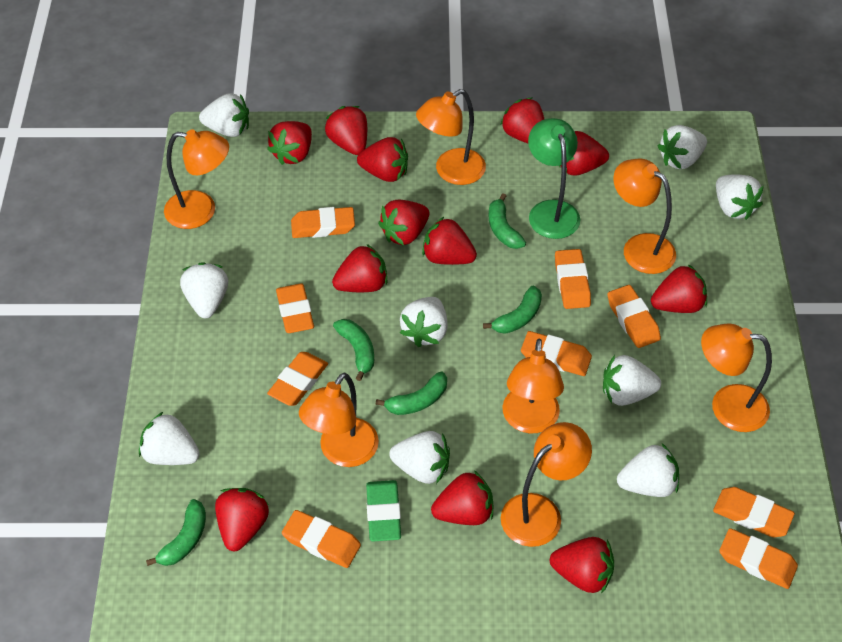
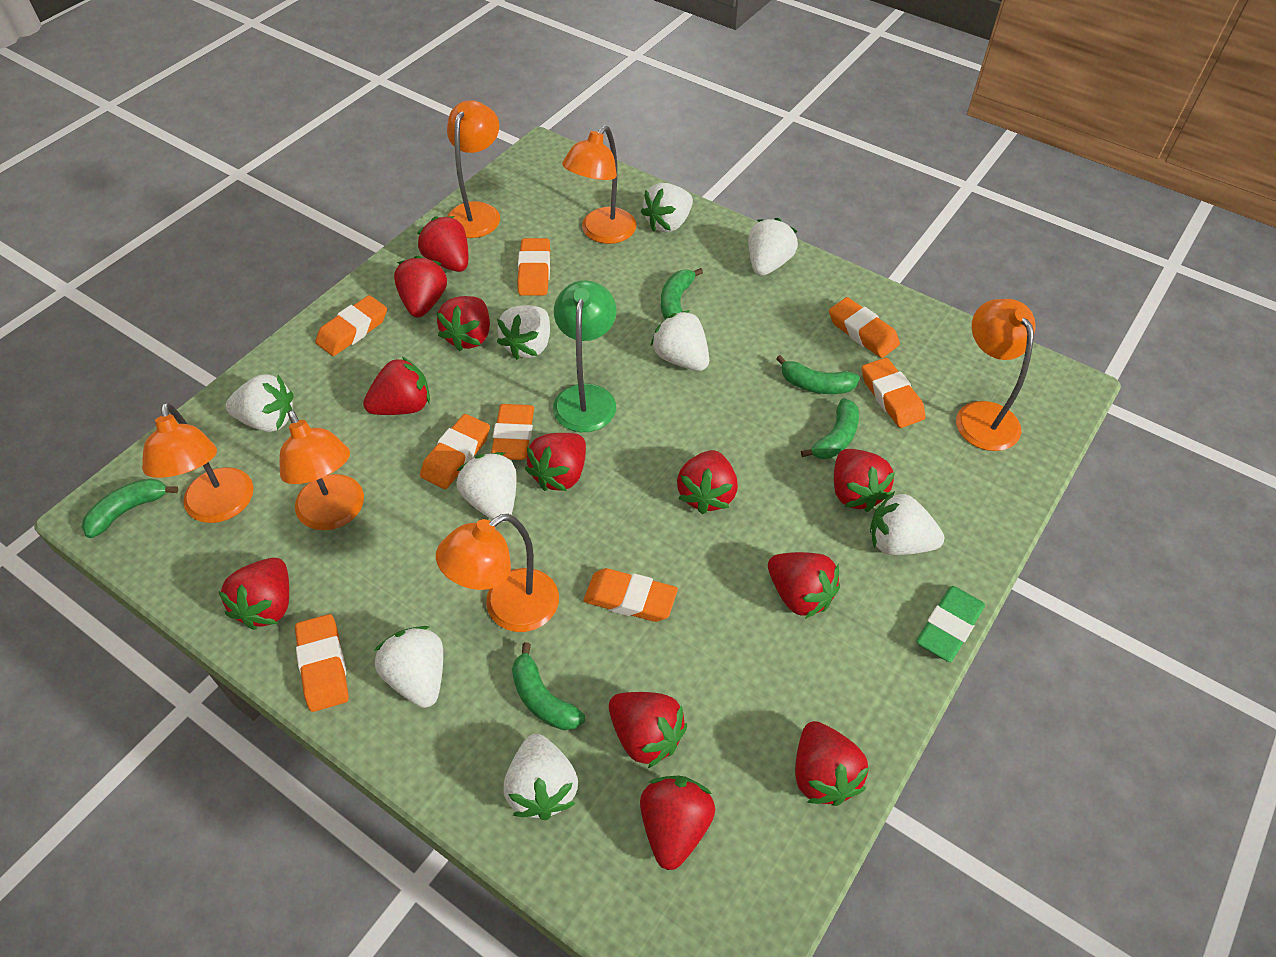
orange eraser: 9 -> 8
orange lamp: 7 -> 6

